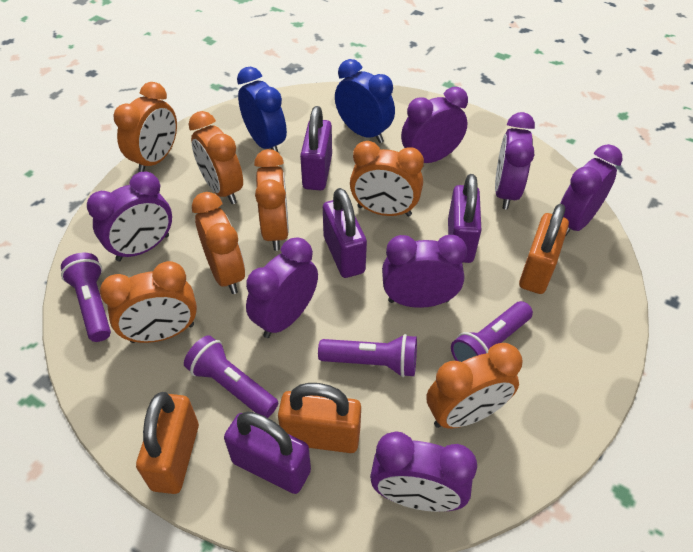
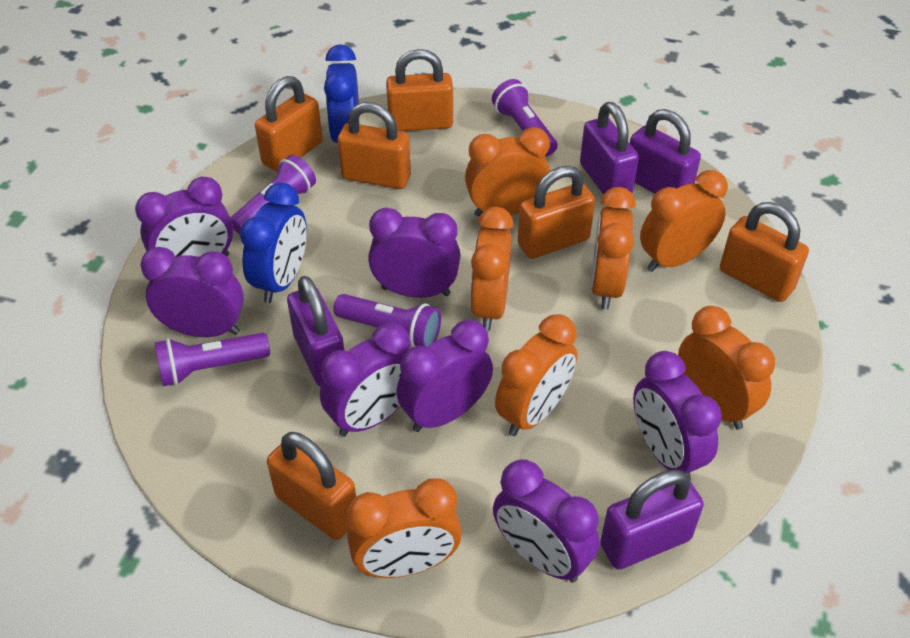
orange padlock: 3 -> 6

